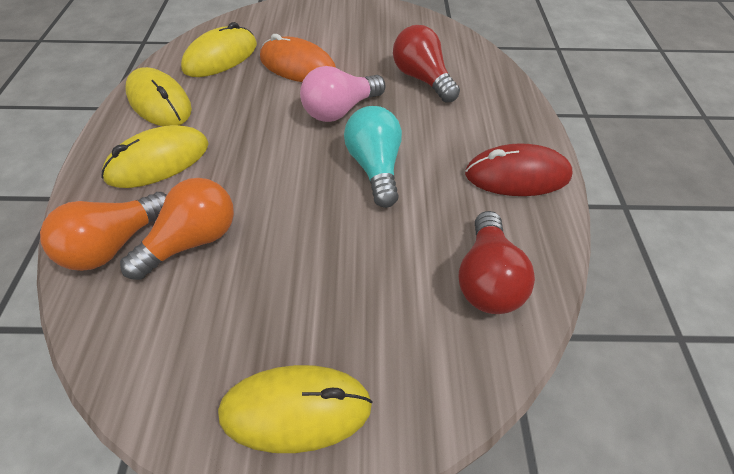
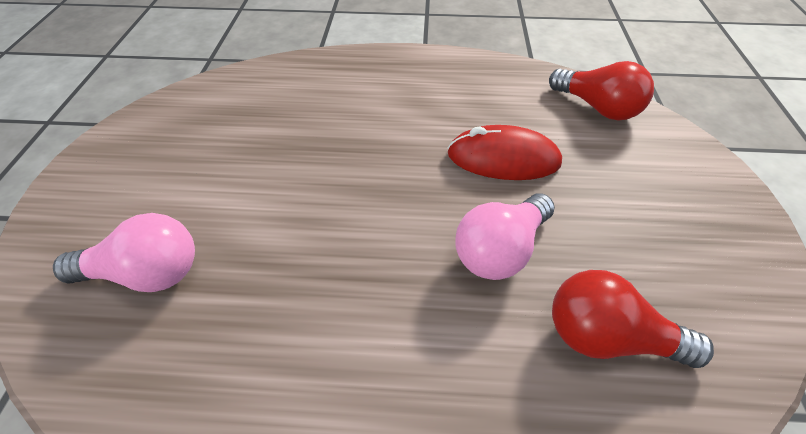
orange light bulb: 2 -> 0
orange mouse: 1 -> 0
pink light bulb: 1 -> 2
turquoise light bulb: 1 -> 0
yellow mouse: 4 -> 0

